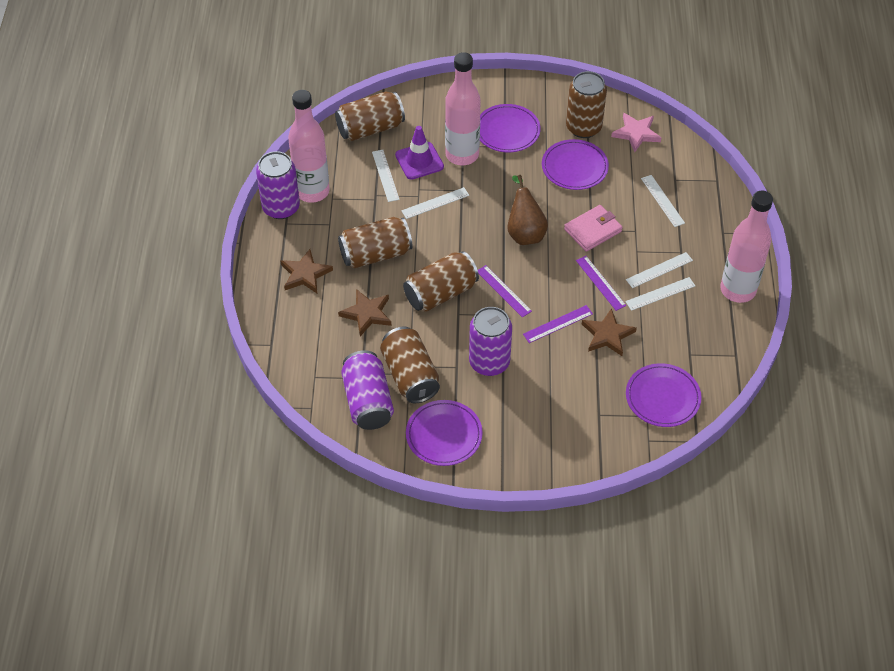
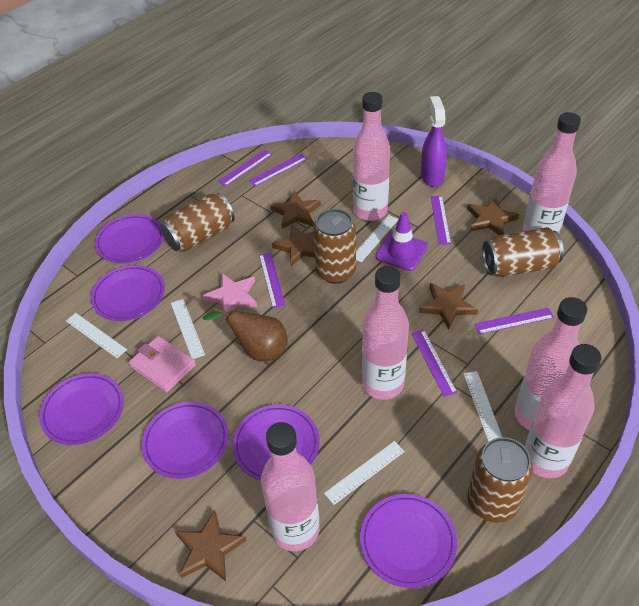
brown can: 5 -> 4
brown star: 3 -> 5
pink bottle: 3 -> 6
purple can: 3 -> 0
purple plate: 4 -> 6
purple ruler: 3 -> 6
purple spray bottle: 0 -> 1

